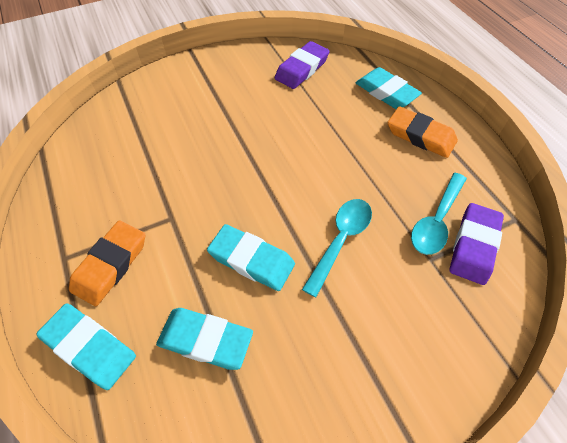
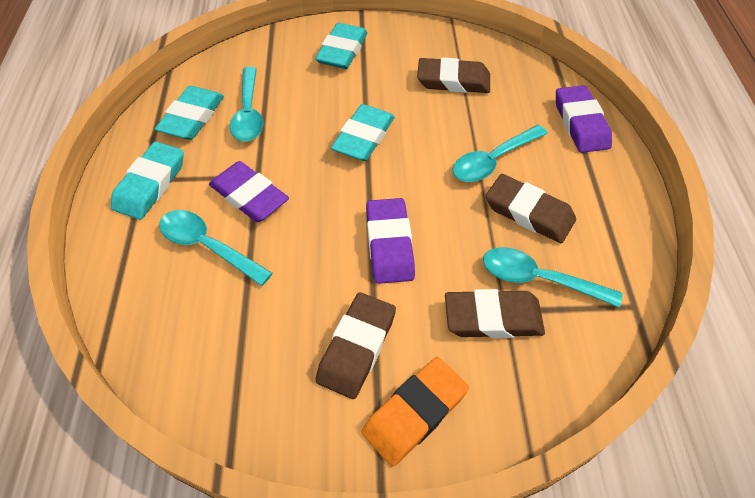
brown eraser: 0 -> 4
orange eraser: 2 -> 1
purple eraser: 2 -> 3
turquoise spoon: 2 -> 4

